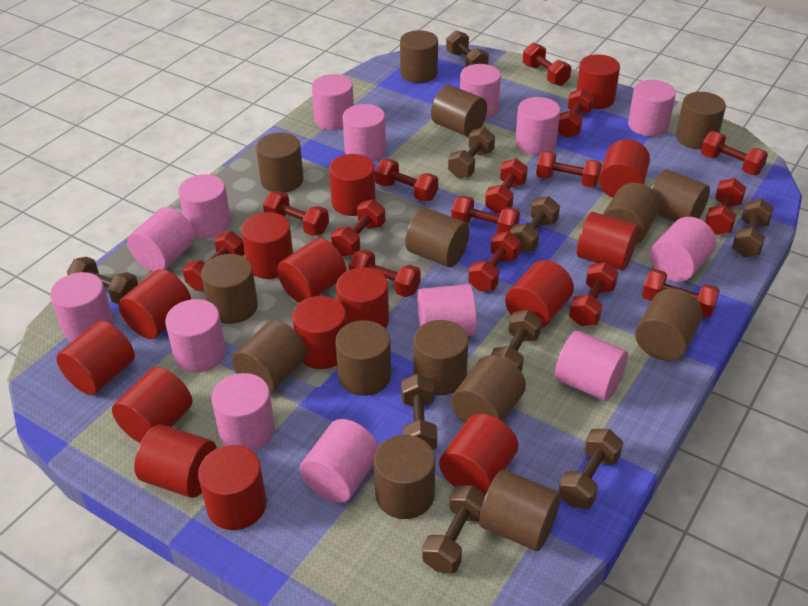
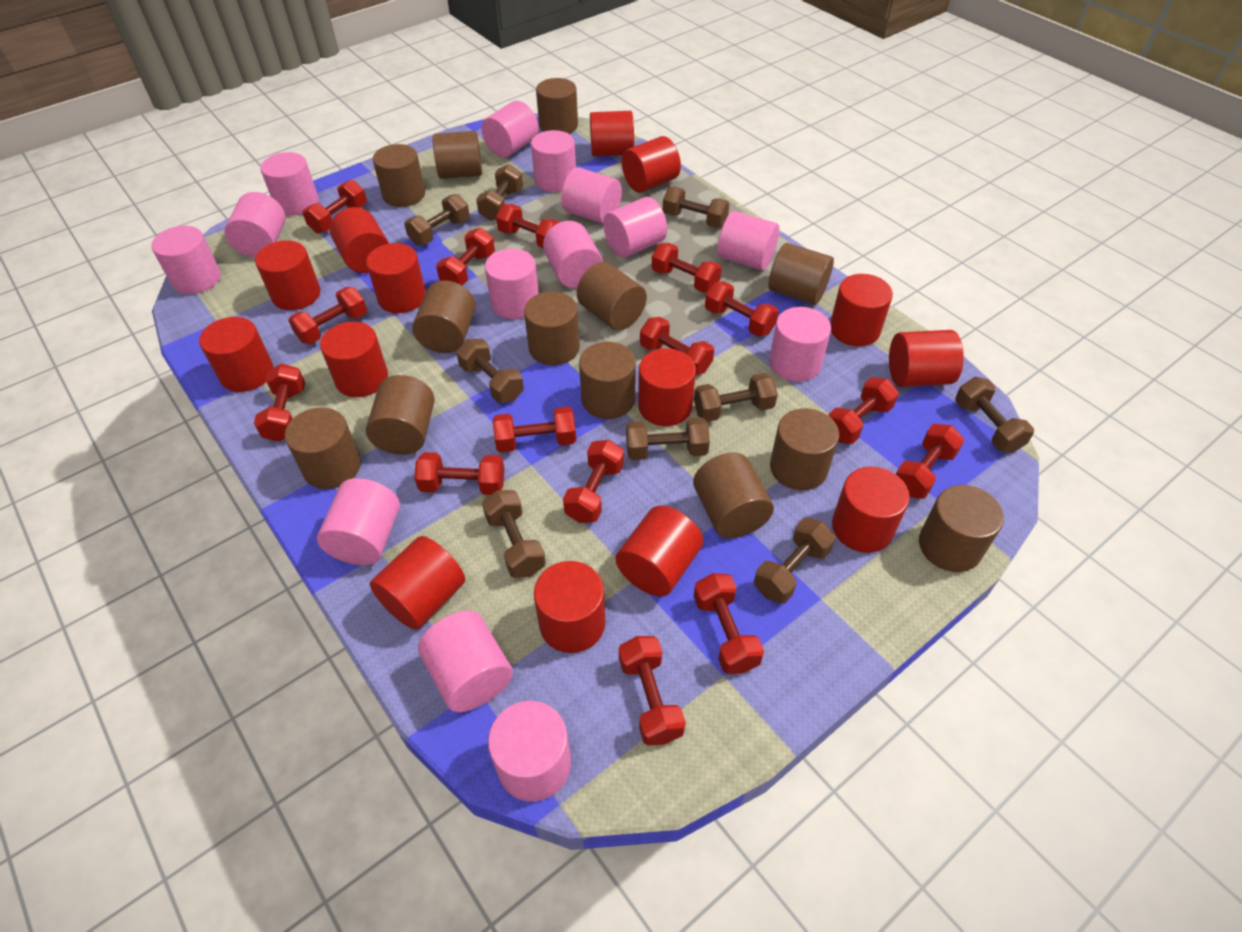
brown cylinder: 15 -> 13
red cylinder: 15 -> 14

